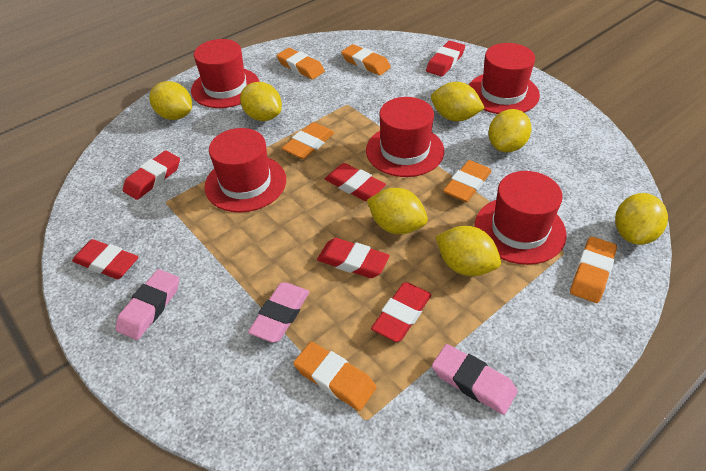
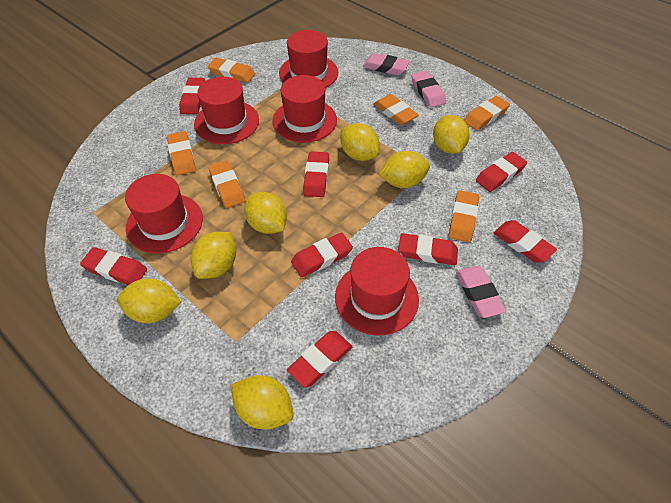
red eraser: 6 -> 8

